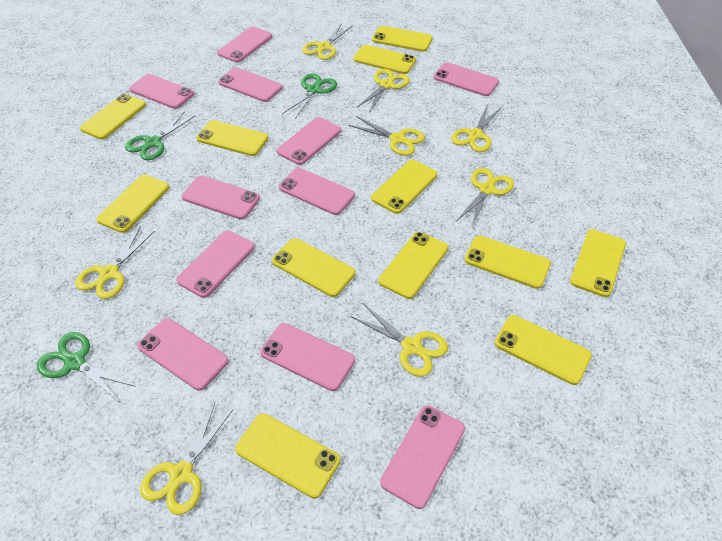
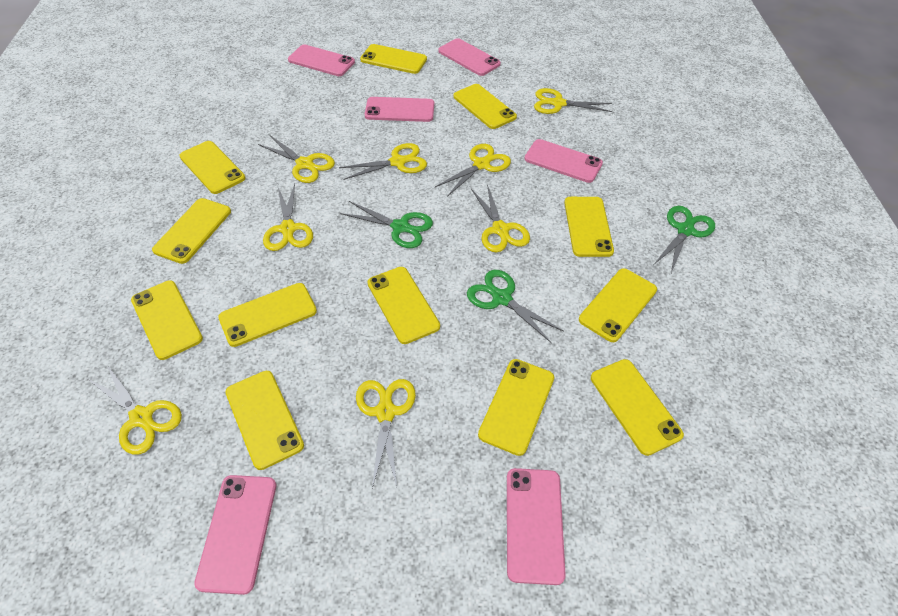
pink phone: 11 -> 6

